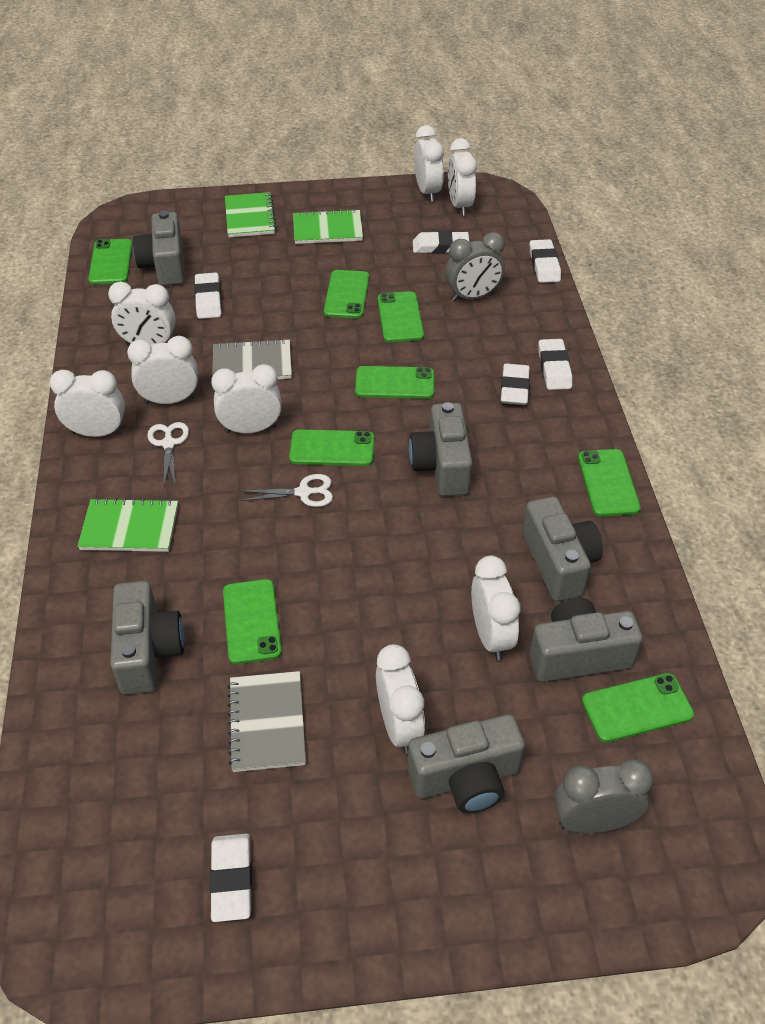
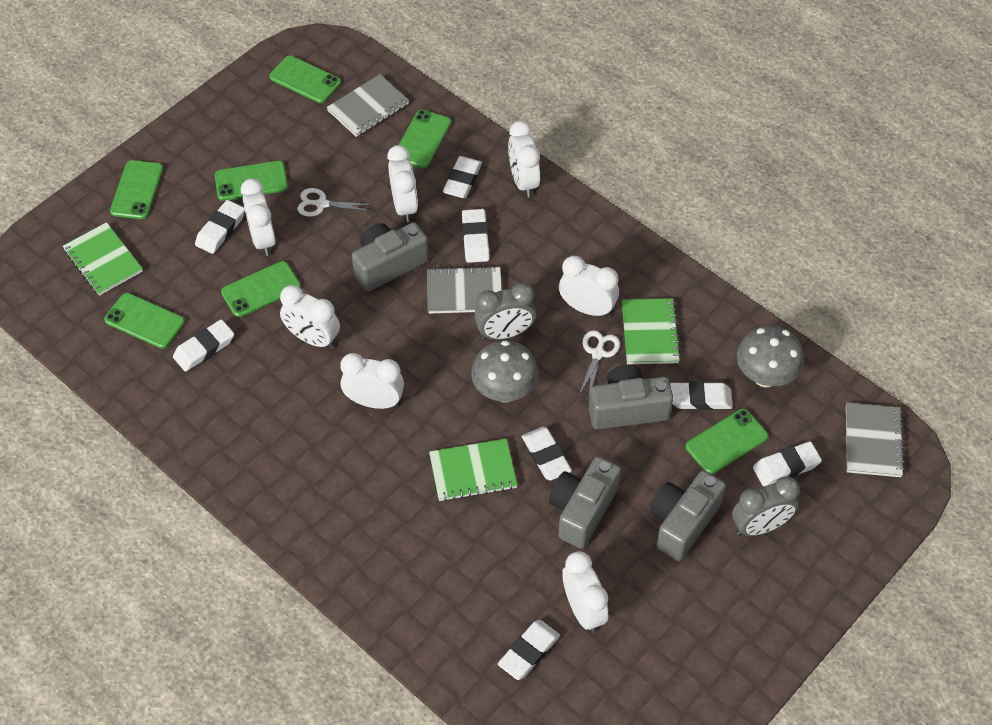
green phone: 8 -> 7
grey camera: 6 -> 4
grey mushroom: 0 -> 2
grey notebook: 2 -> 3
white clock: 8 -> 7
white eraser: 6 -> 8

